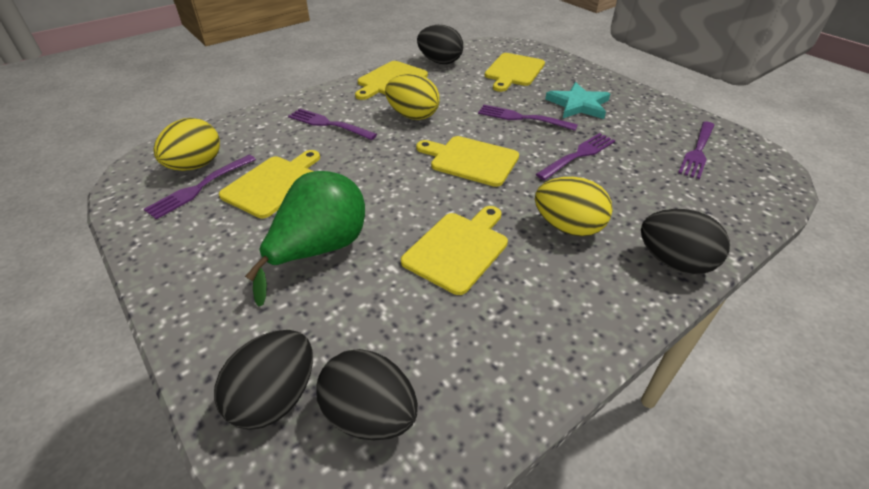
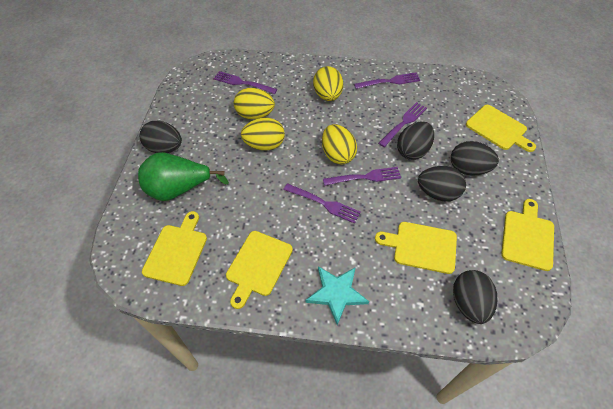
black egg: 4 -> 5
yellow egg: 3 -> 4

